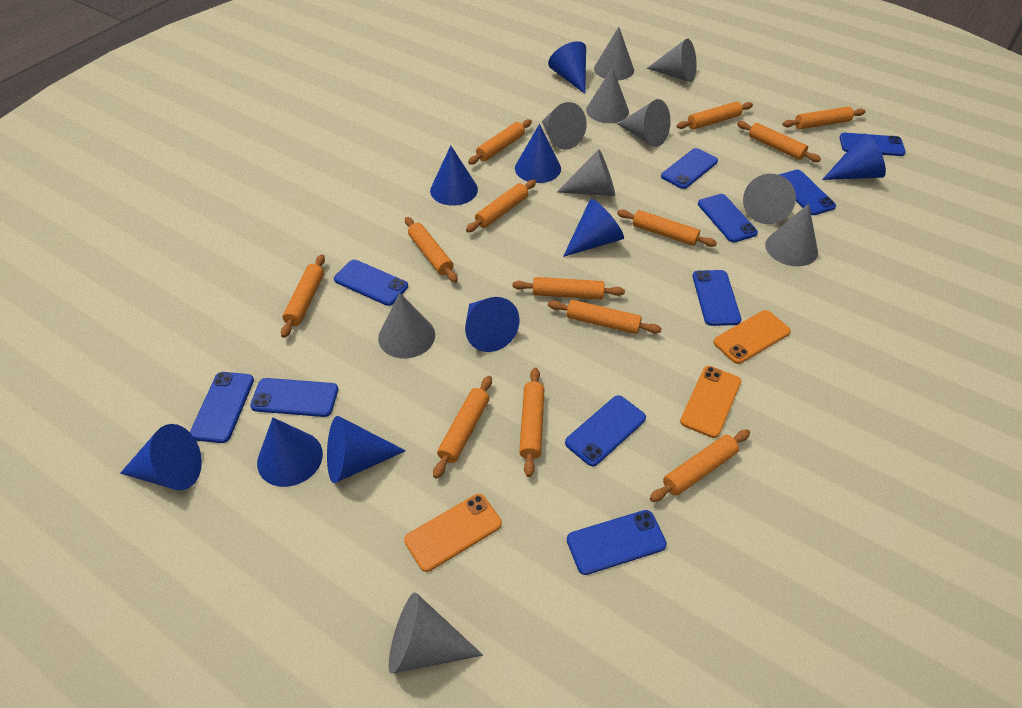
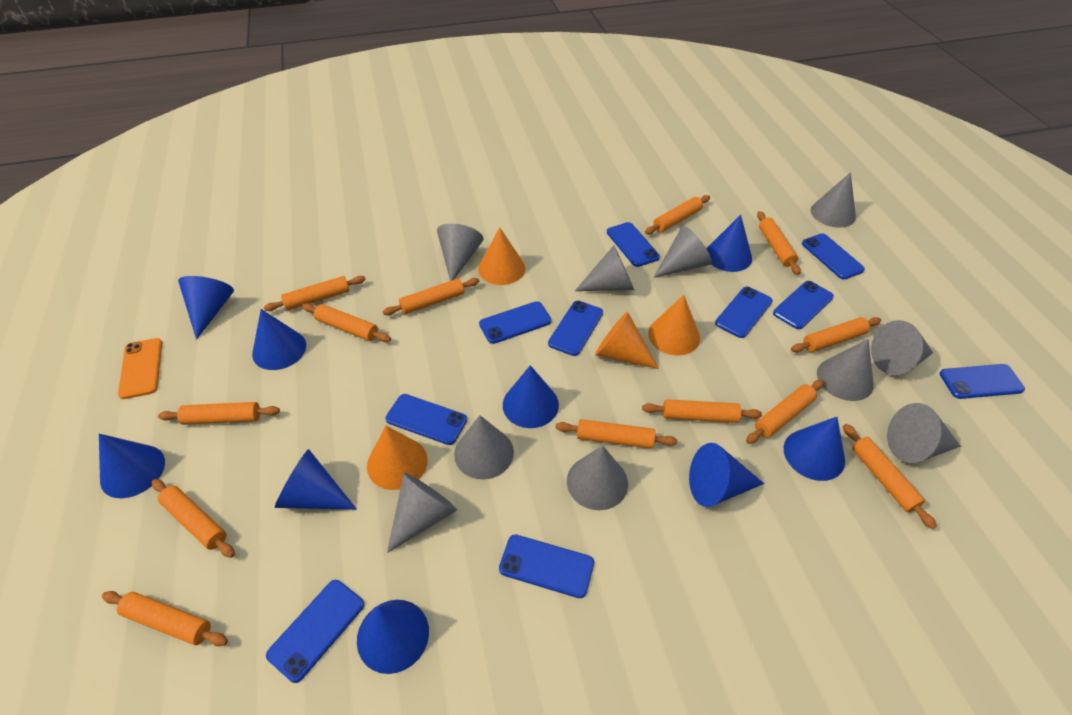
orange cone: 0 -> 4
orange phone: 3 -> 1

